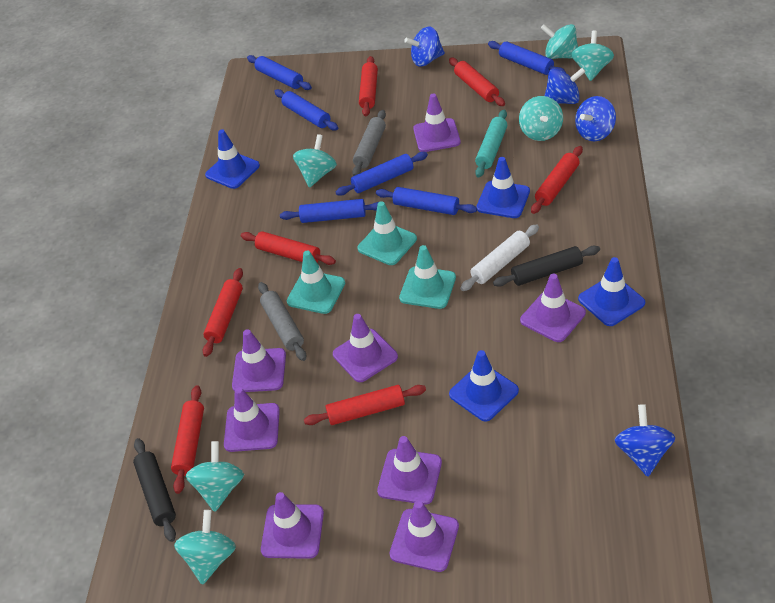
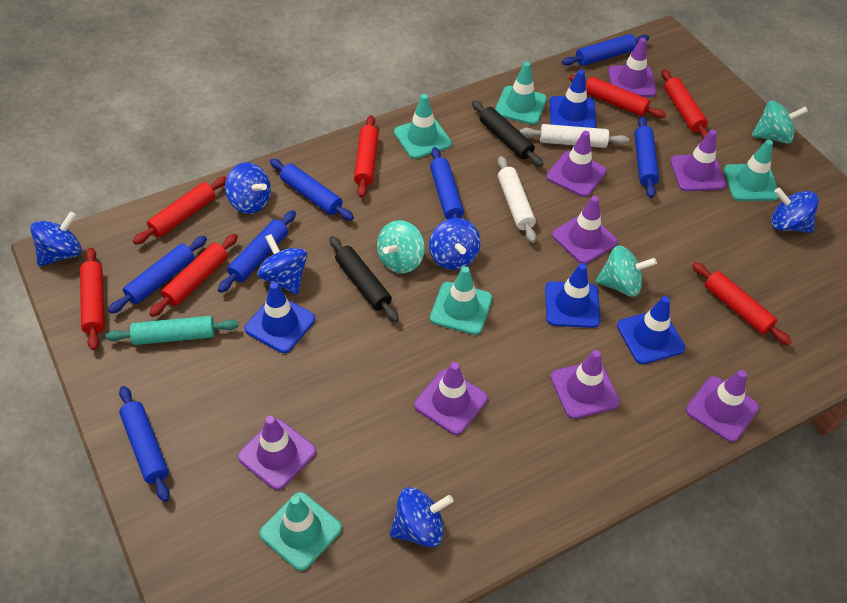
blue rolling pin: 6 -> 7
blue spinning top: 4 -> 6
grey rolling pin: 2 -> 0
turquoise spinning top: 6 -> 3
turquoise traffic cone: 3 -> 5
white rolling pin: 1 -> 2

